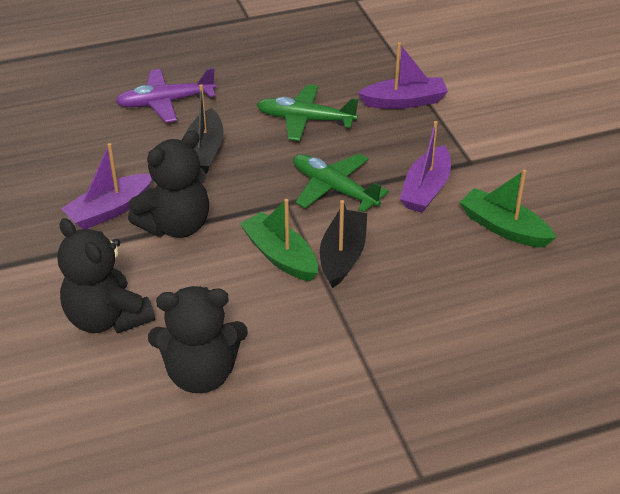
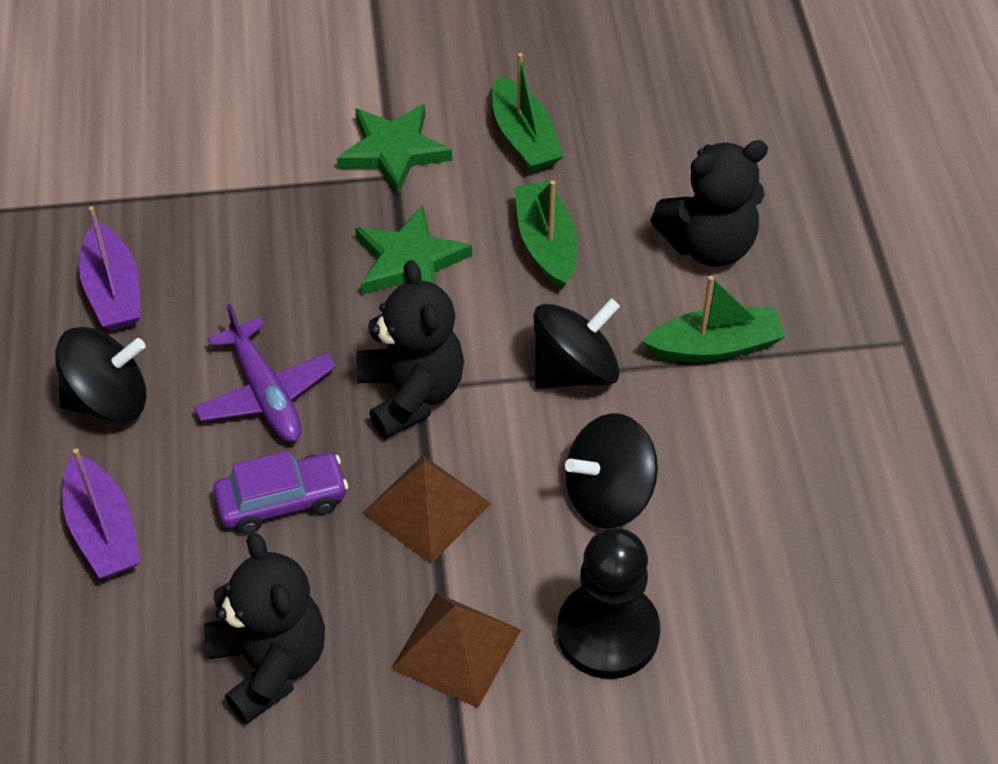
black boat: 2 -> 0
black pawn: 0 -> 1
black spinning top: 0 -> 3
brown pyramid: 0 -> 2
green boat: 2 -> 3
green plane: 2 -> 0
green star: 0 -> 2
purple boat: 3 -> 2
purple car: 0 -> 1

